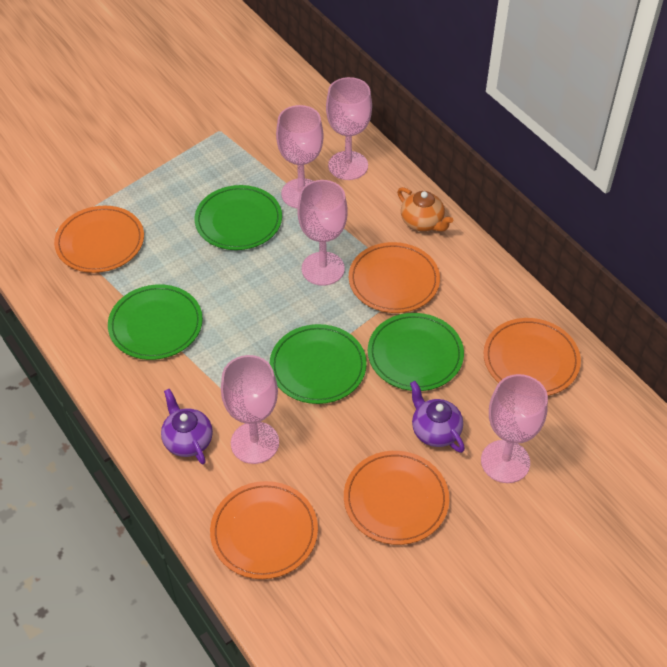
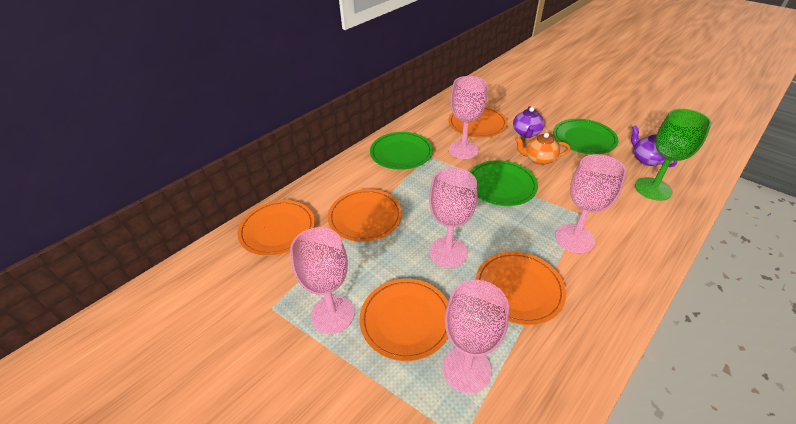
green goblet: 0 -> 1
green plate: 4 -> 3

